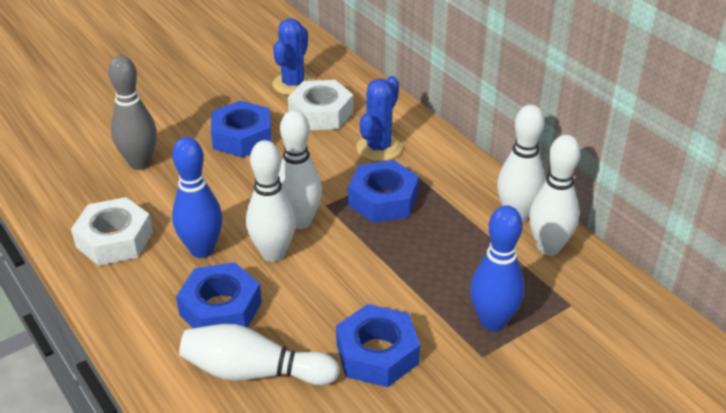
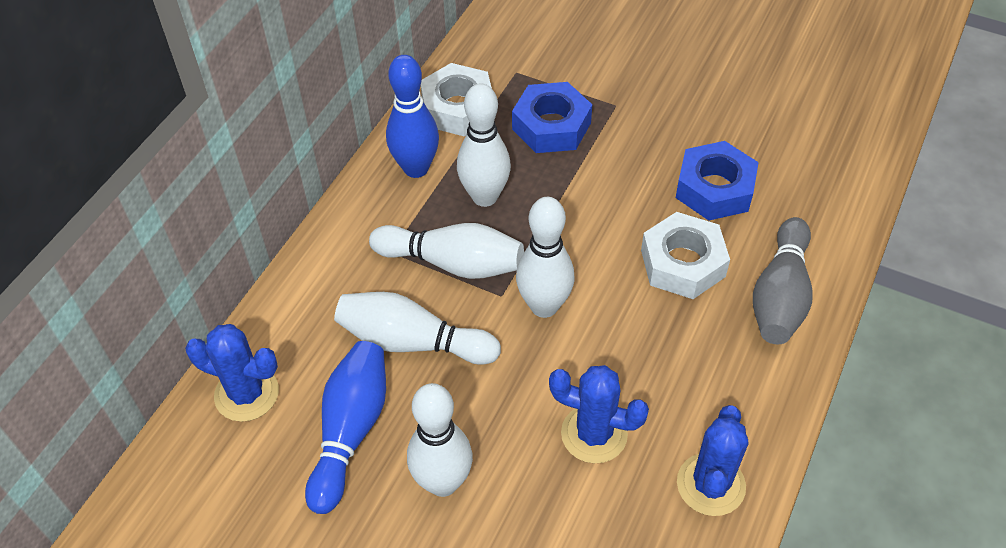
blue cactus: 2 -> 3
blue nut: 4 -> 2

